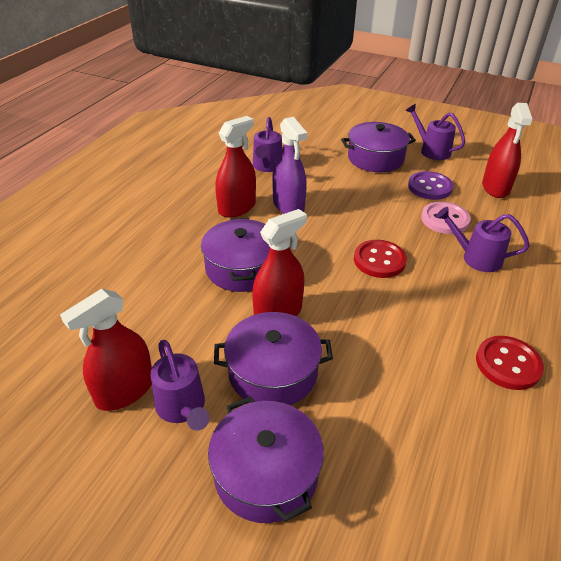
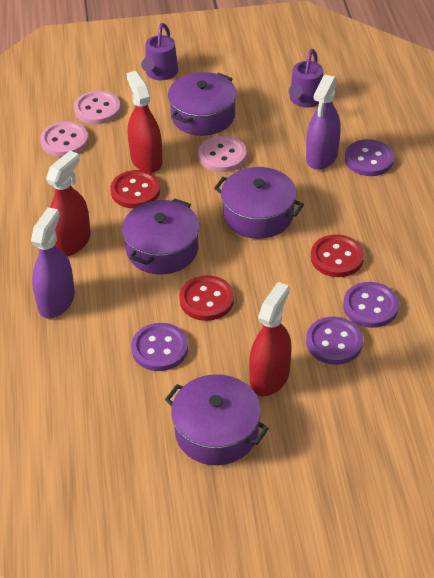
pink button: 1 -> 3
purple button: 1 -> 4
purple spray bottle: 1 -> 2
purple watering can: 4 -> 2
red button: 2 -> 3
red spray bottle: 4 -> 3

